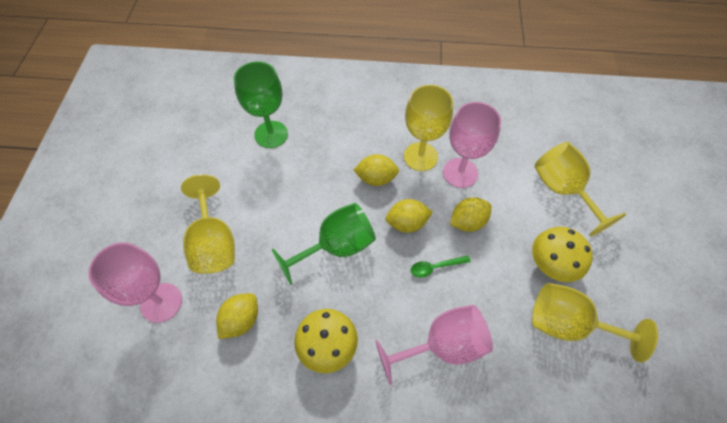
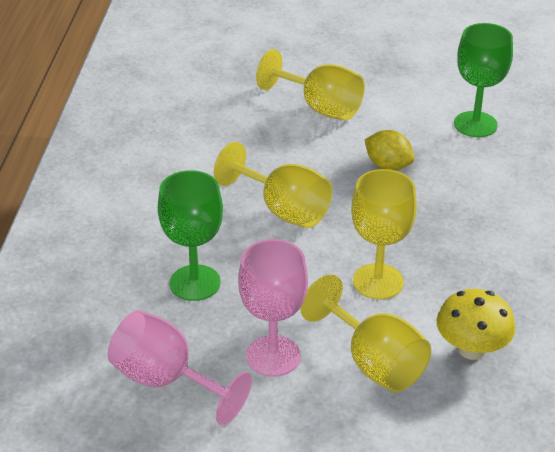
green spoon: 1 -> 0
pink goblet: 3 -> 2
yellow lemon: 4 -> 1
yellow mushroom: 2 -> 1

